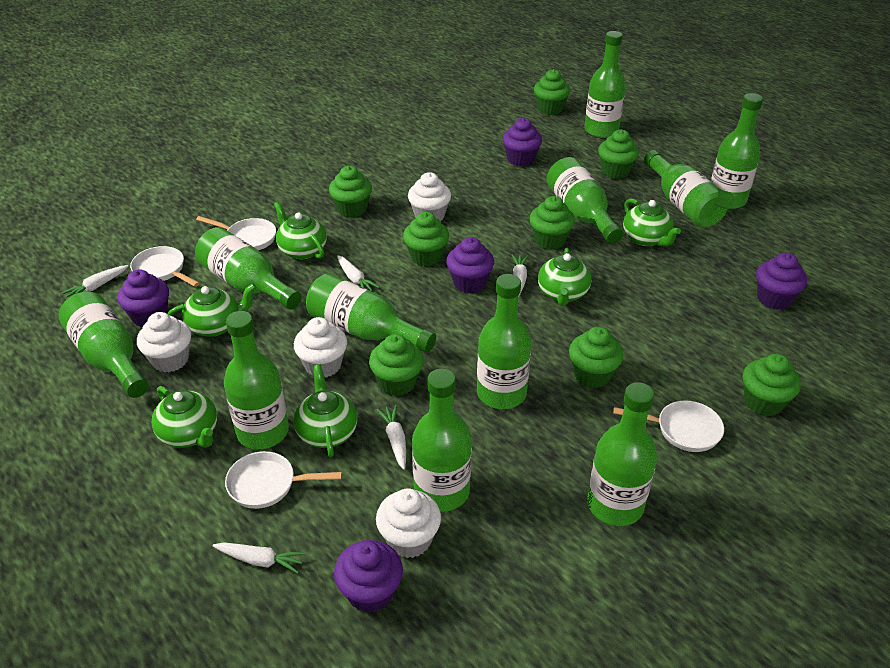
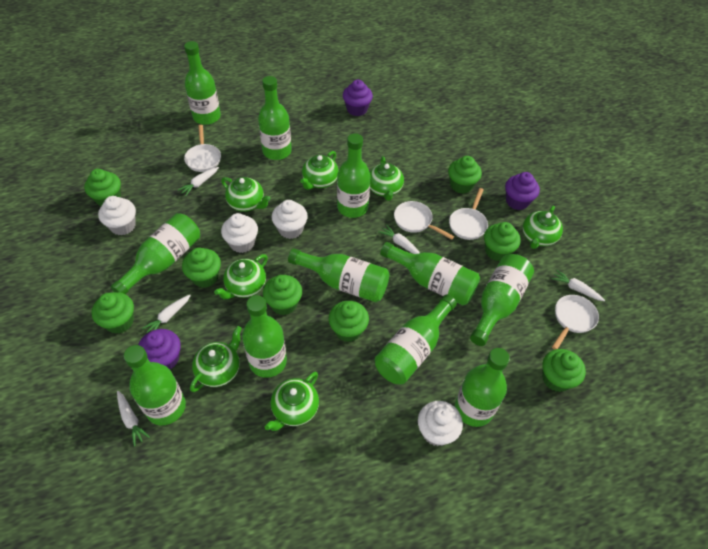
green teapot: 6 -> 7
purple cupcake: 5 -> 3

